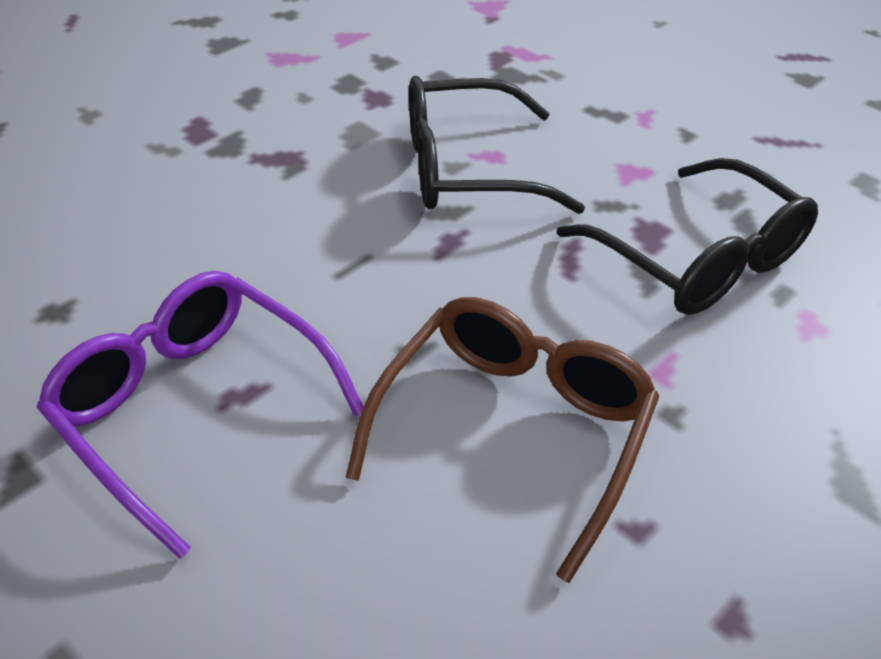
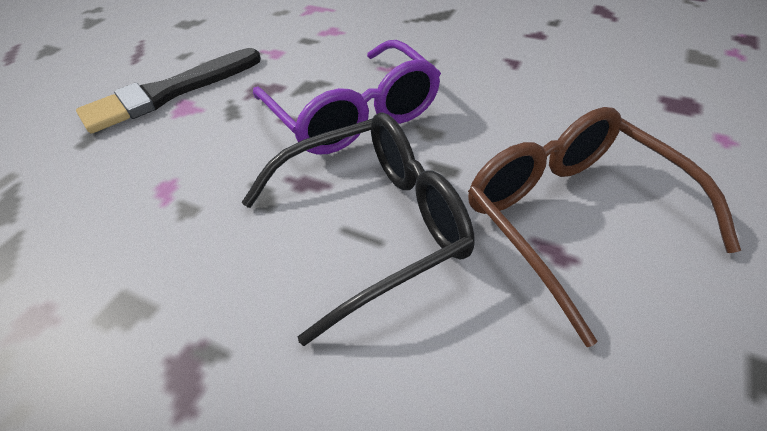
black brush: 0 -> 1
black glasses: 2 -> 1

